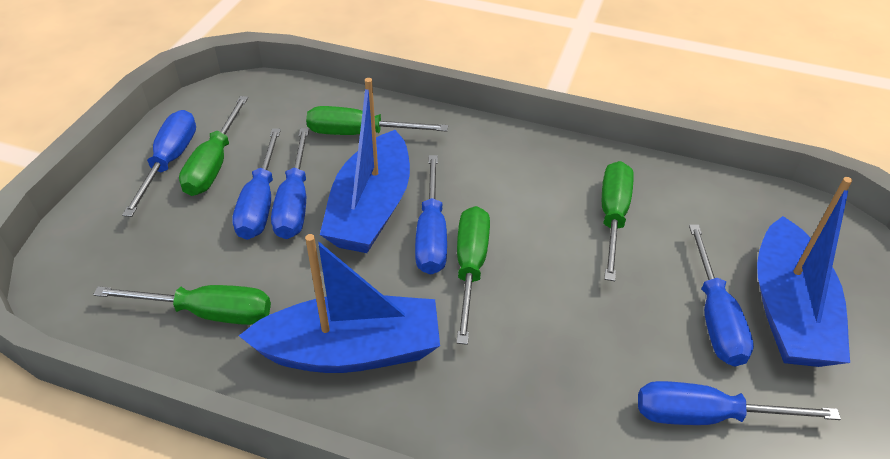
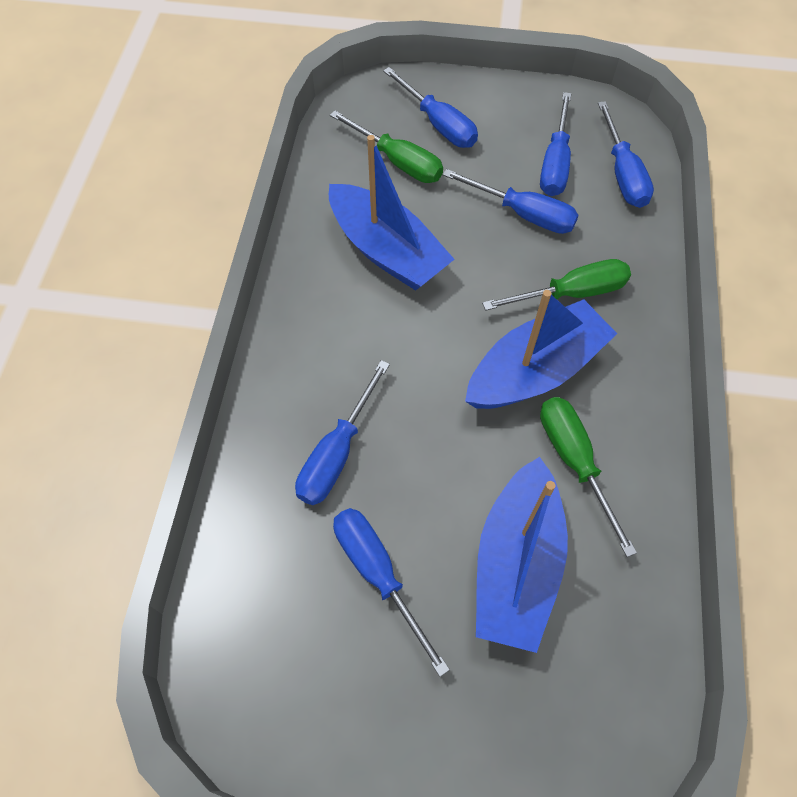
green screwdriver: 5 -> 3

